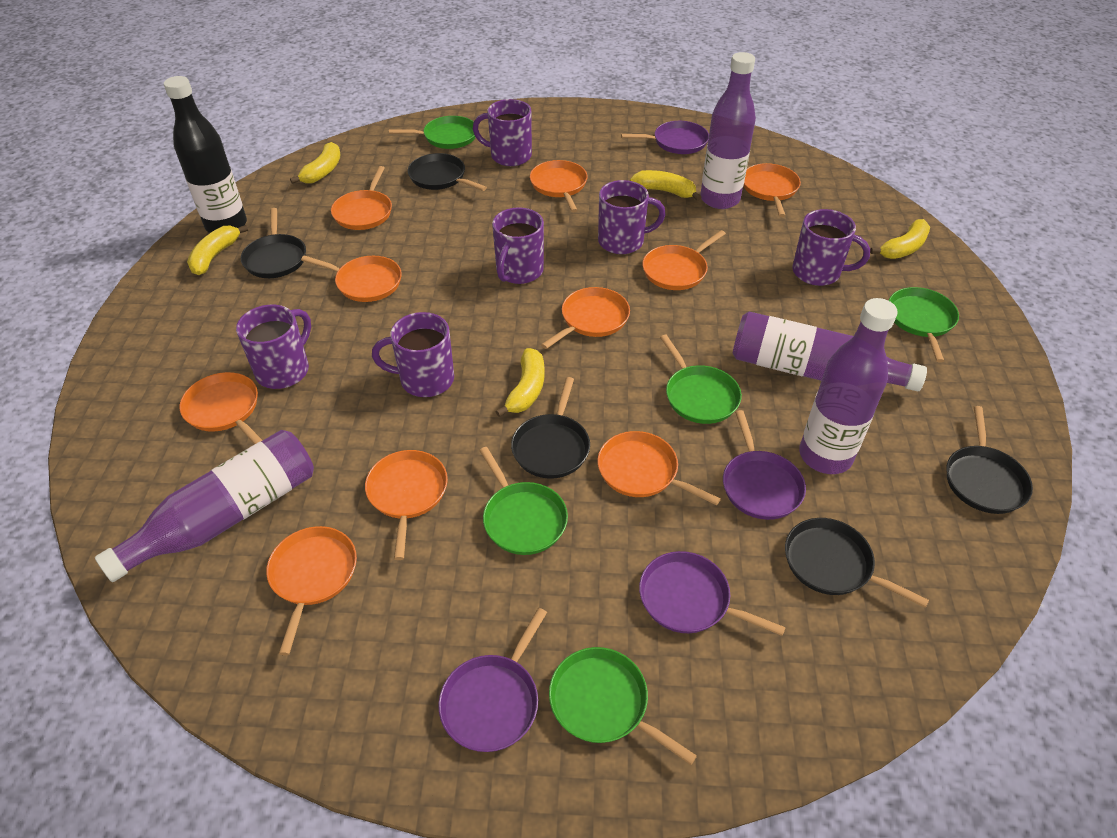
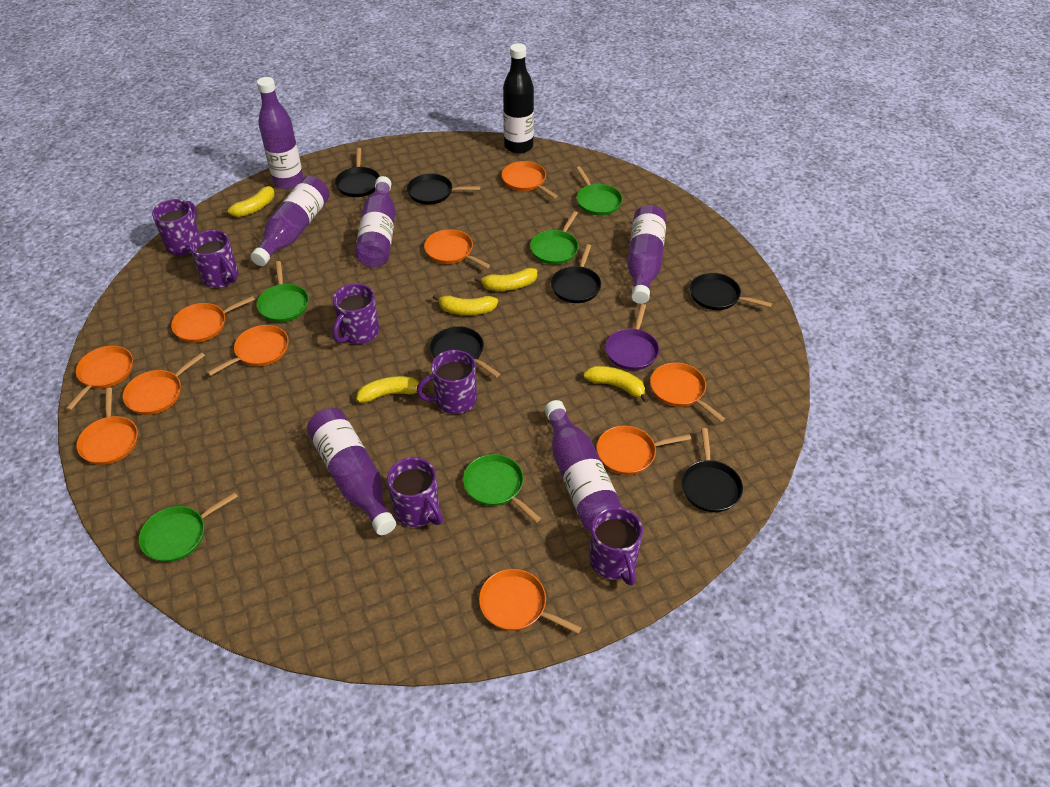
black pan: 5 -> 6
purple bottle: 4 -> 6
purple pan: 4 -> 1

